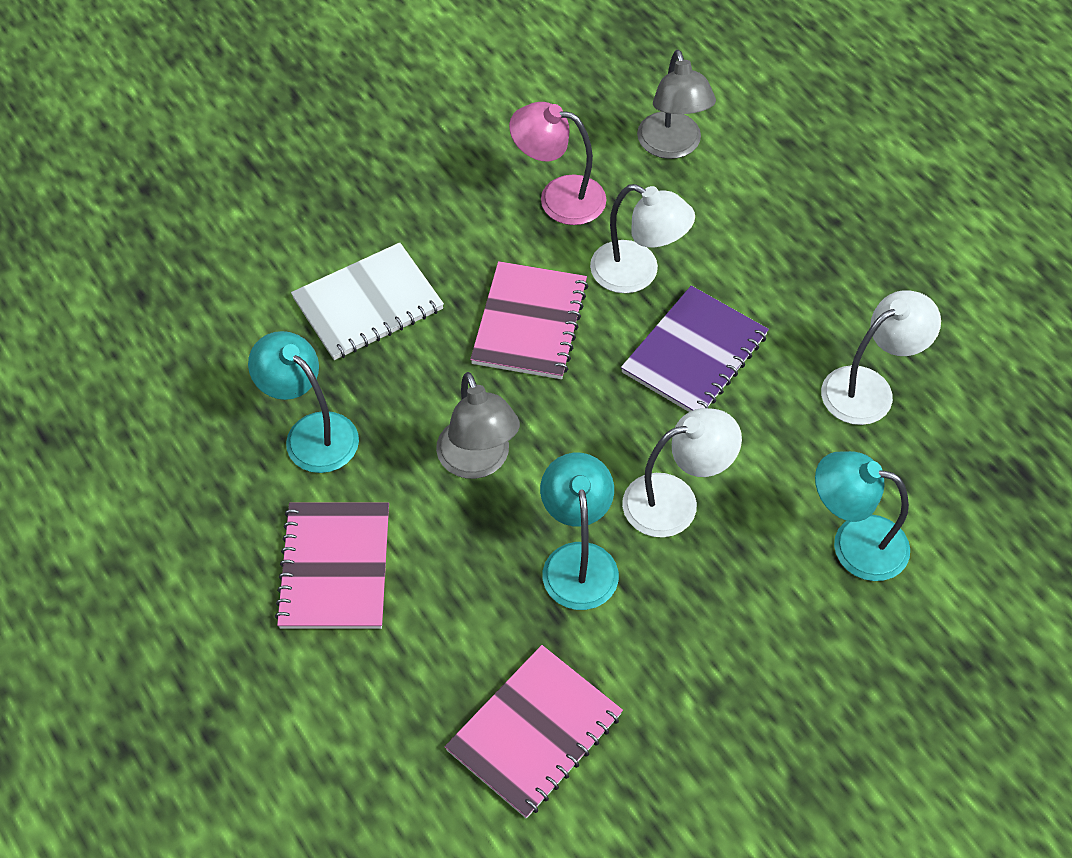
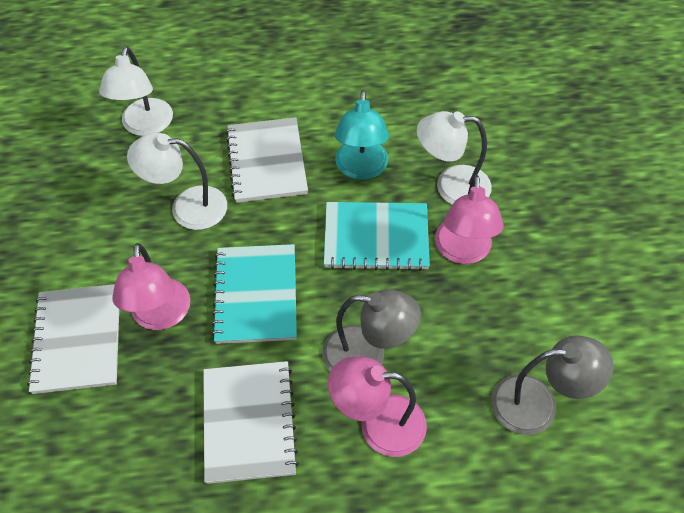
pink lamp: 1 -> 3
pink notebook: 3 -> 0
purple notebook: 1 -> 0
turquoise lamp: 3 -> 1
turquoise notebook: 0 -> 2
white notebook: 1 -> 3

